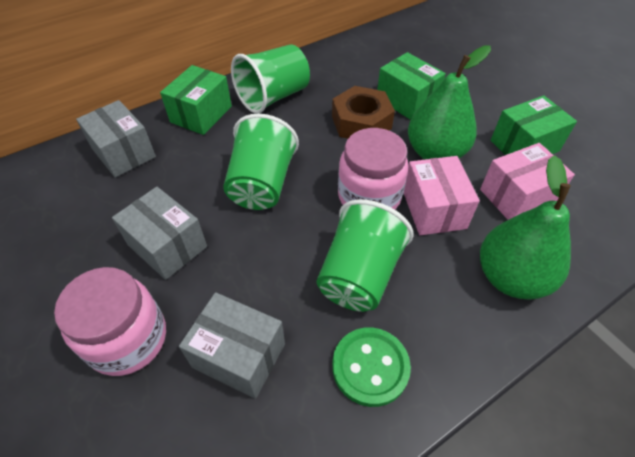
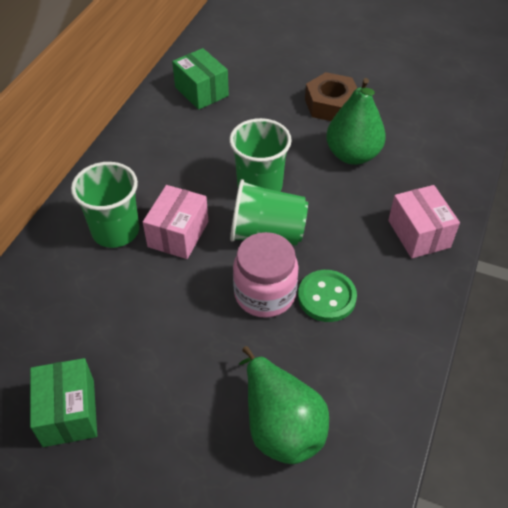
green box: 3 -> 2
grey box: 3 -> 0
pink jar: 2 -> 1

